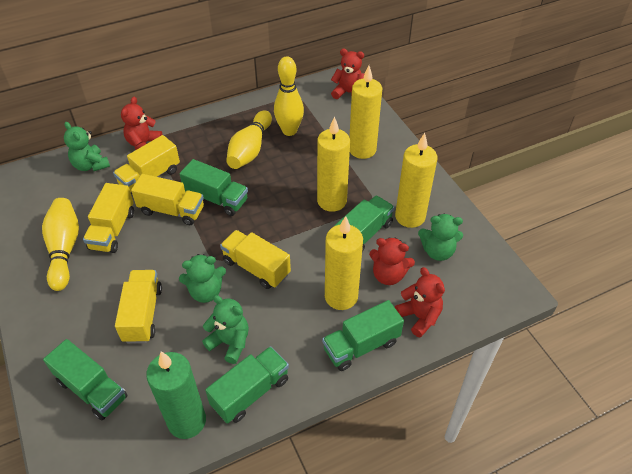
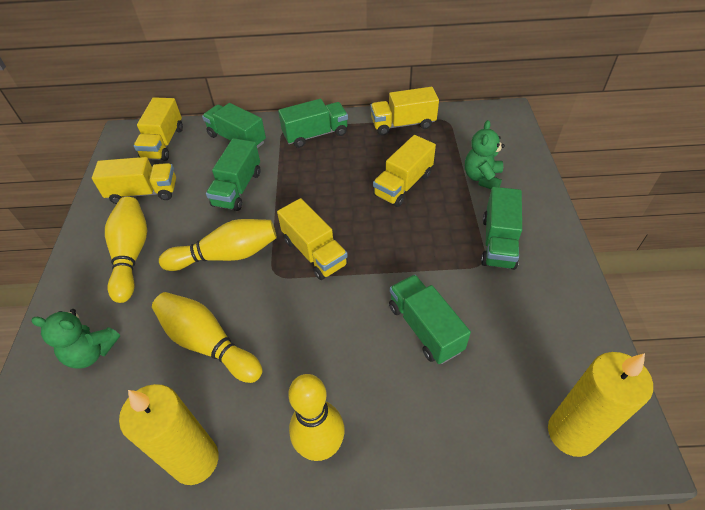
green candle: 1 -> 0
green teddy bear: 4 -> 2
red teddy bear: 4 -> 0
yellow bowling pin: 3 -> 4
yellow candle: 4 -> 2

